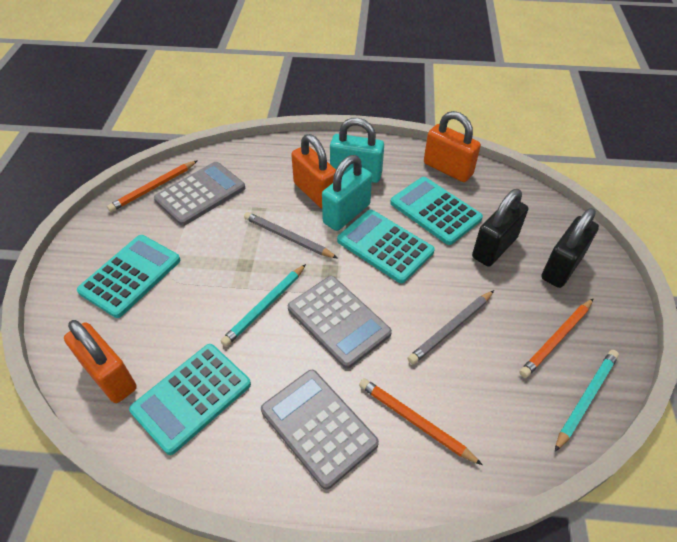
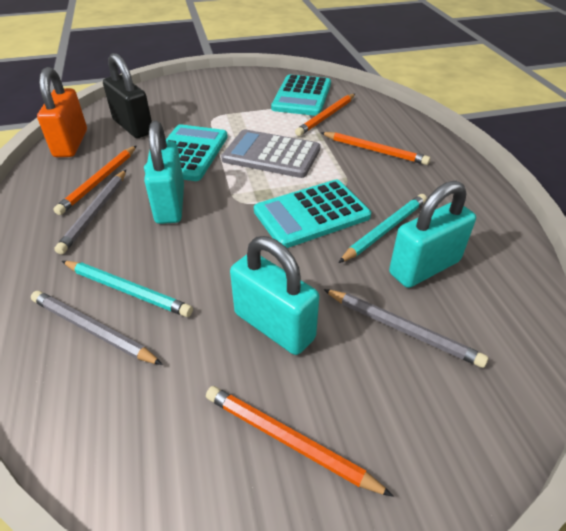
black padlock: 2 -> 1
grey calculator: 3 -> 1
grey pencil: 2 -> 3
orange padlock: 3 -> 1
orange pencil: 3 -> 4
turquoise calculator: 4 -> 3
turquoise padlock: 2 -> 3

